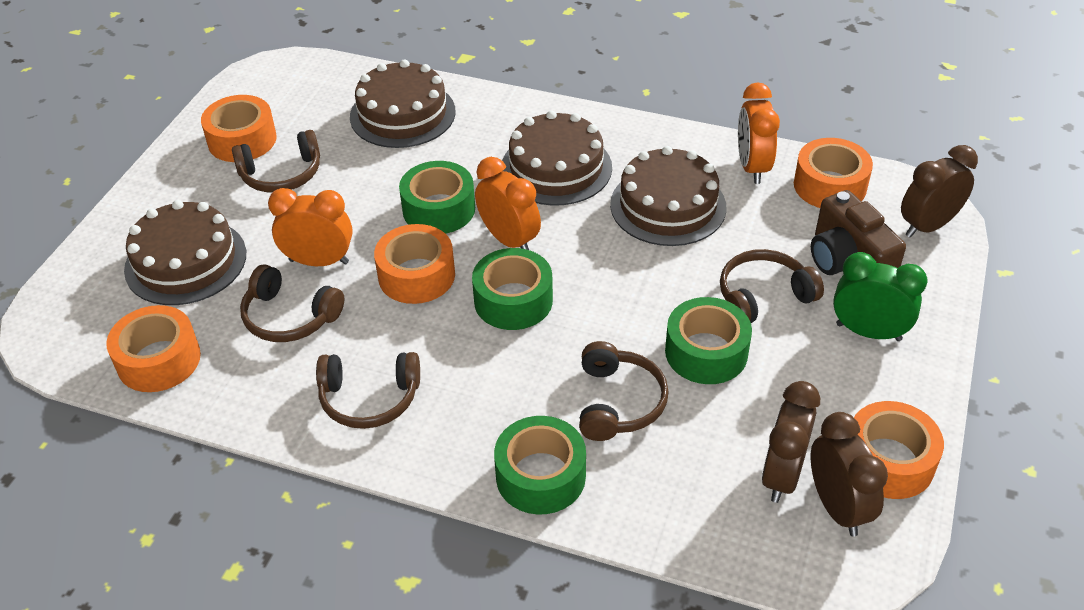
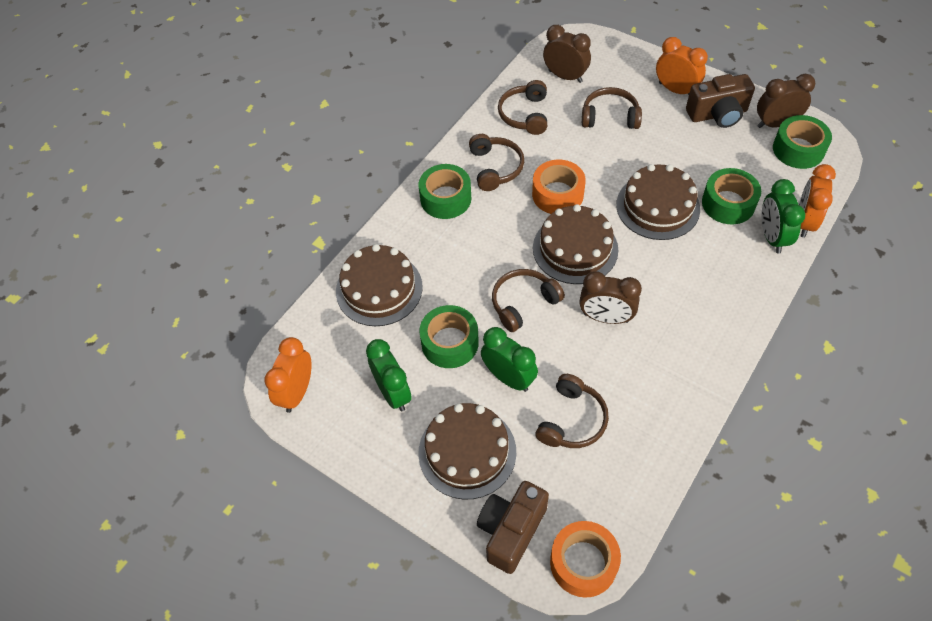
brown camera: 1 -> 2
green clock: 1 -> 3
orange tape: 5 -> 2

